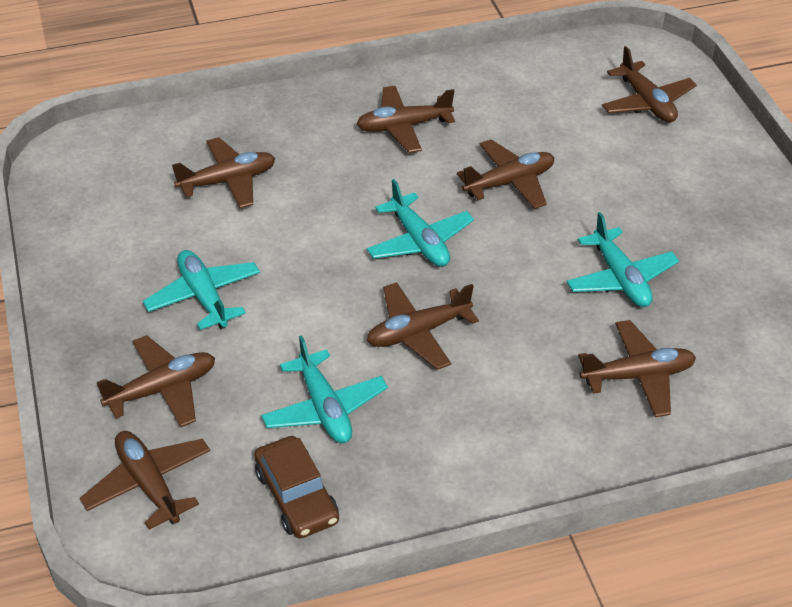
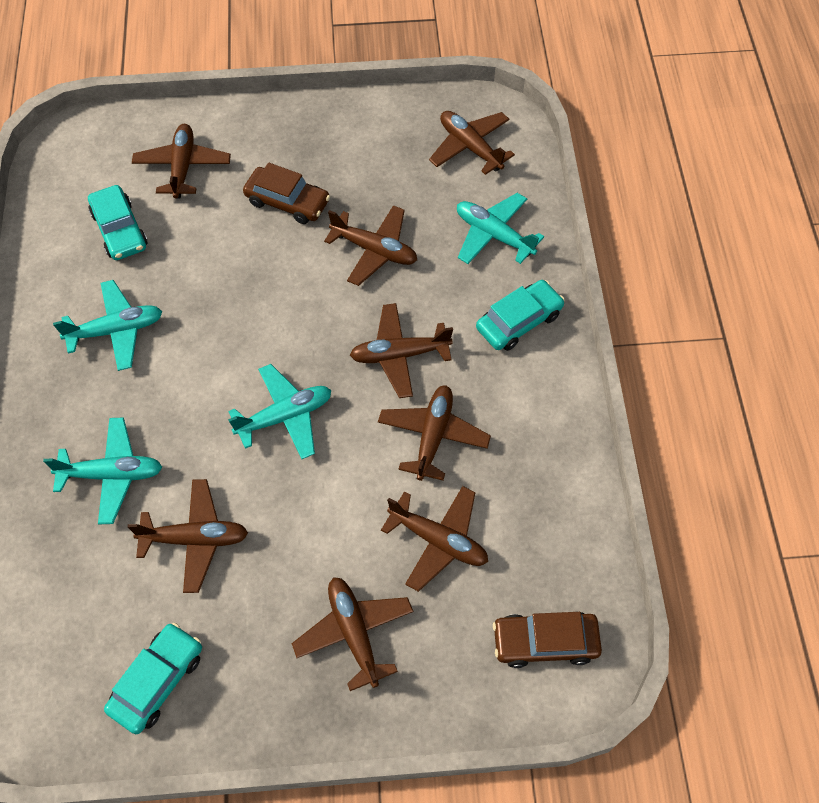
brown car: 1 -> 2
turquoise car: 0 -> 3

